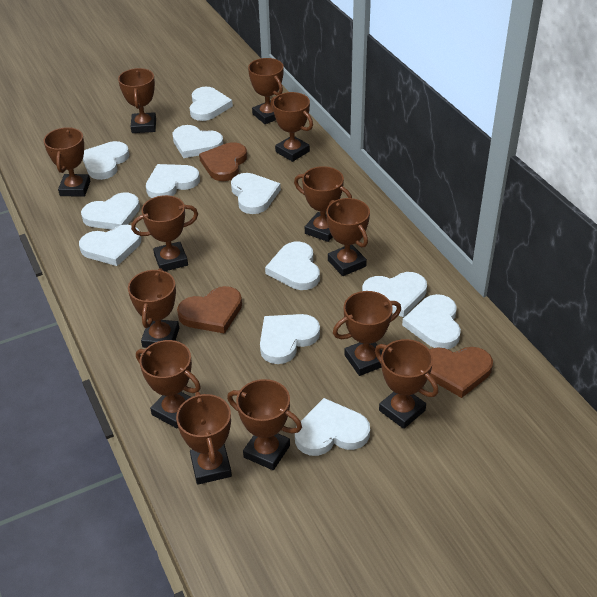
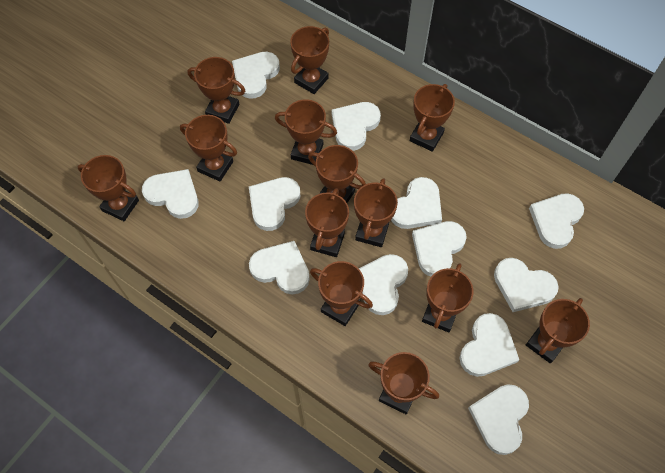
brown heart: 3 -> 0

